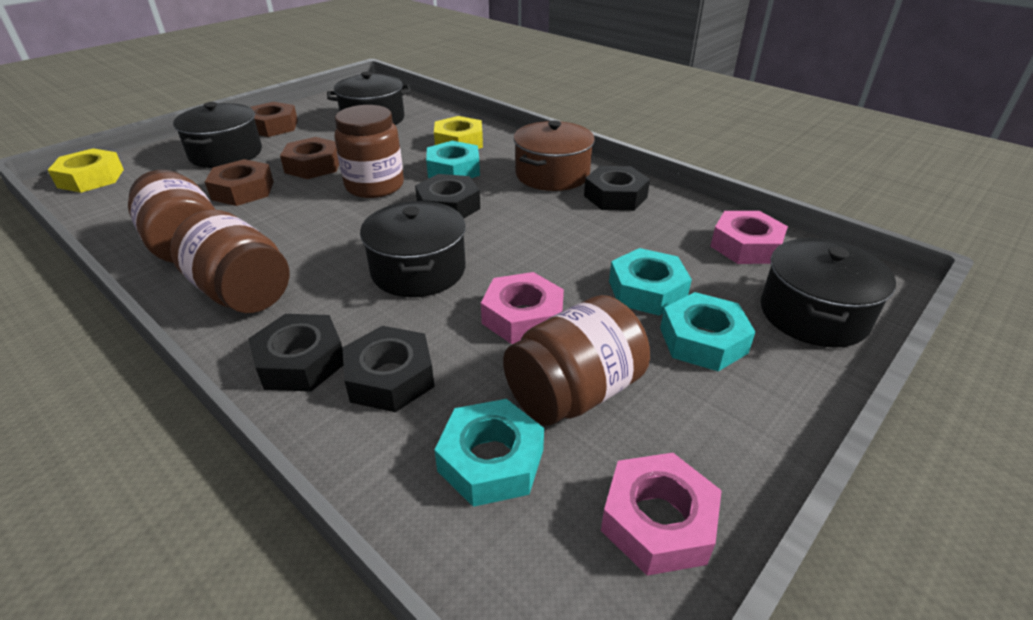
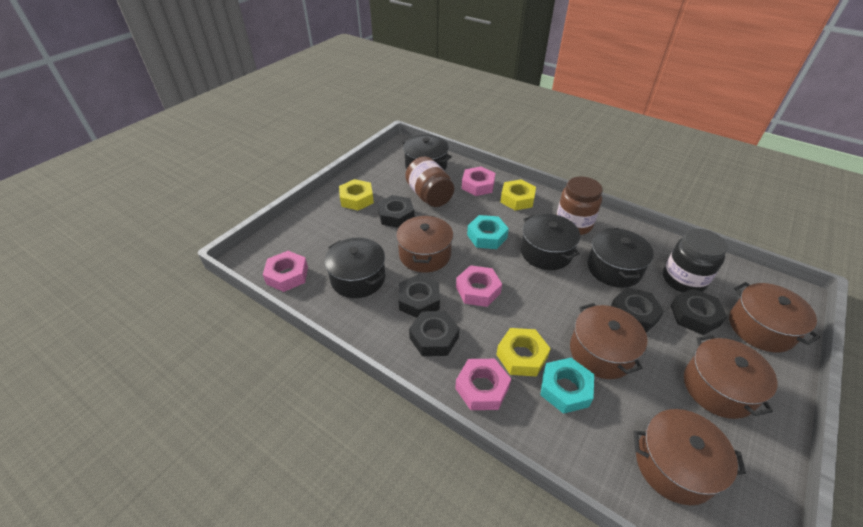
black jar: 0 -> 1
black nut: 4 -> 5
brown jar: 4 -> 2
brown nut: 3 -> 0
brown pot: 1 -> 5
pink nut: 3 -> 4
turquoise nut: 4 -> 2
yellow nut: 2 -> 3

